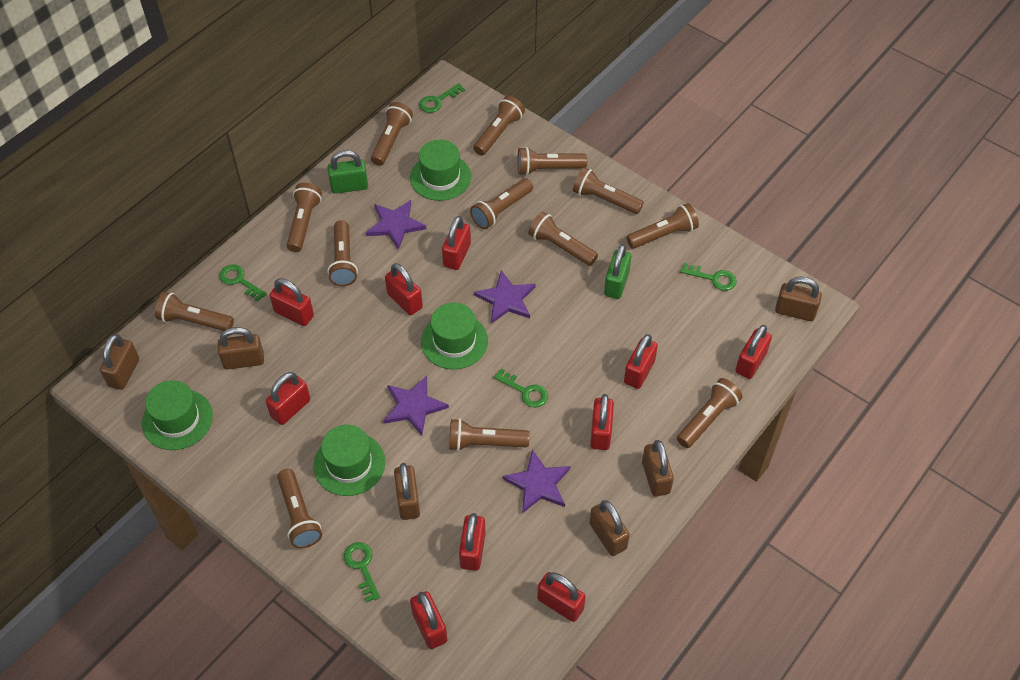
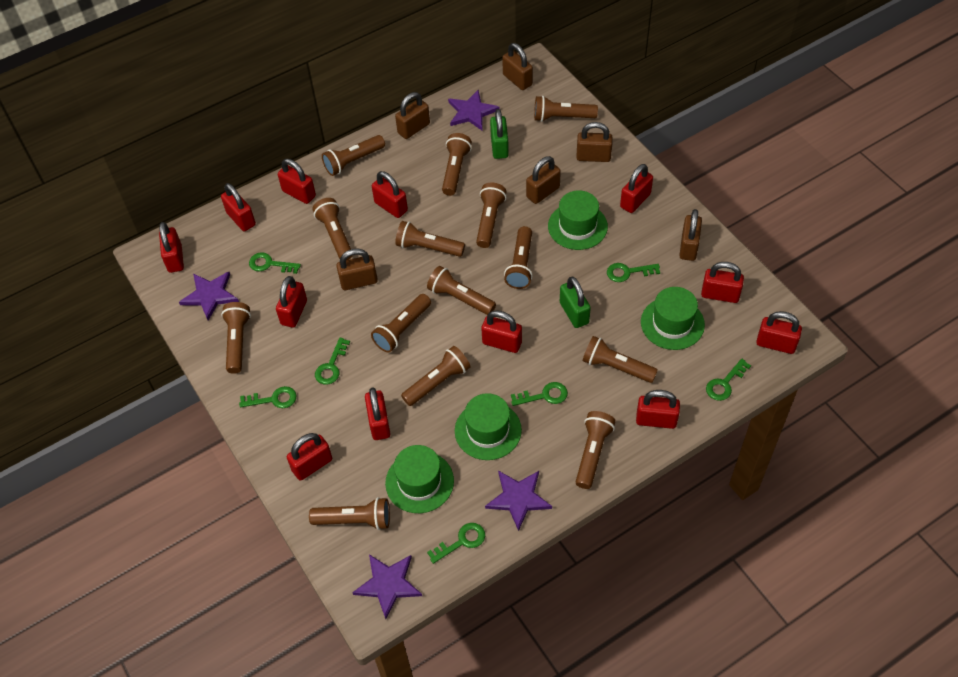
brown flashlight: 13 -> 14
green key: 5 -> 7
red padlock: 10 -> 12

